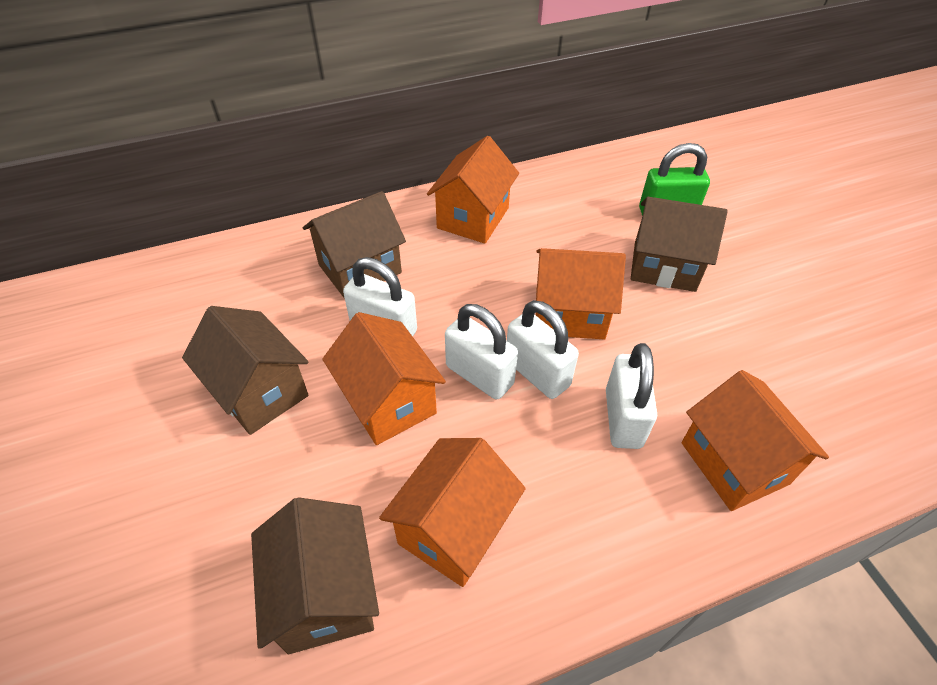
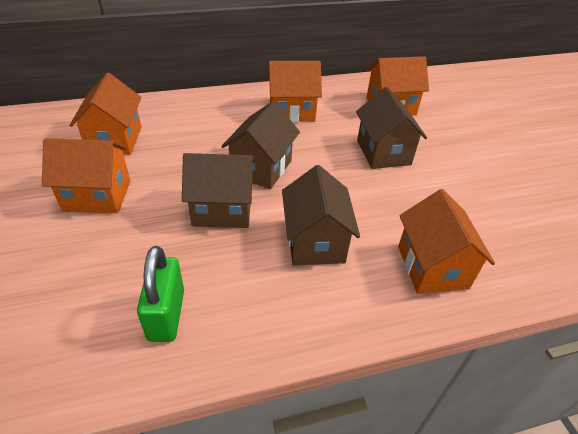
white padlock: 4 -> 0

